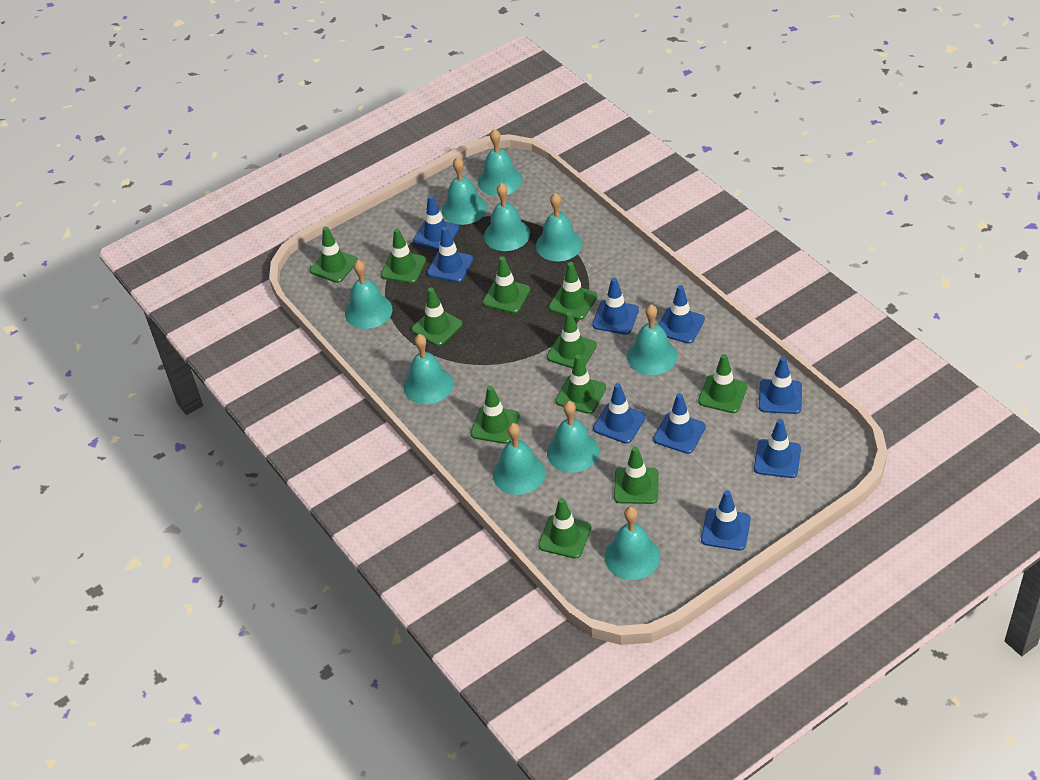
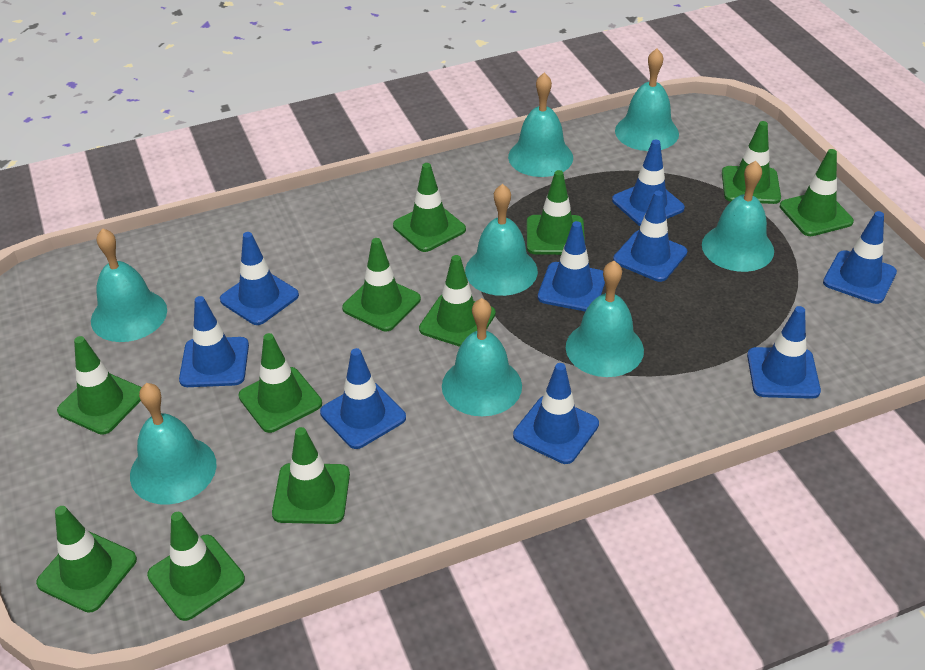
turquoise bell: 10 -> 8

